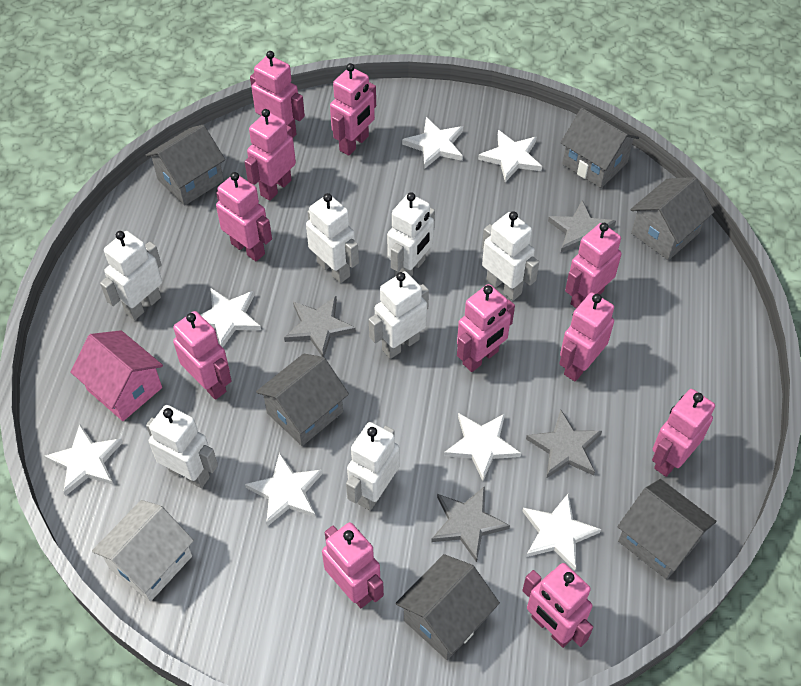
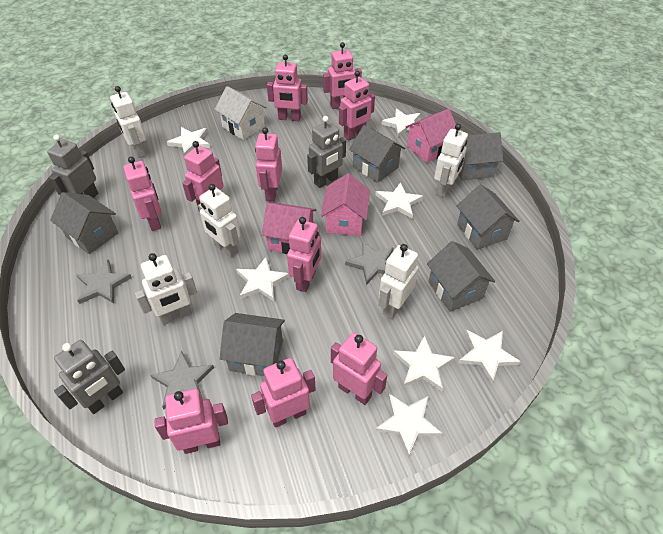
grey robot: 0 -> 3
grey star: 4 -> 3
pink house: 1 -> 3
pink robot: 11 -> 10
white robot: 7 -> 5

